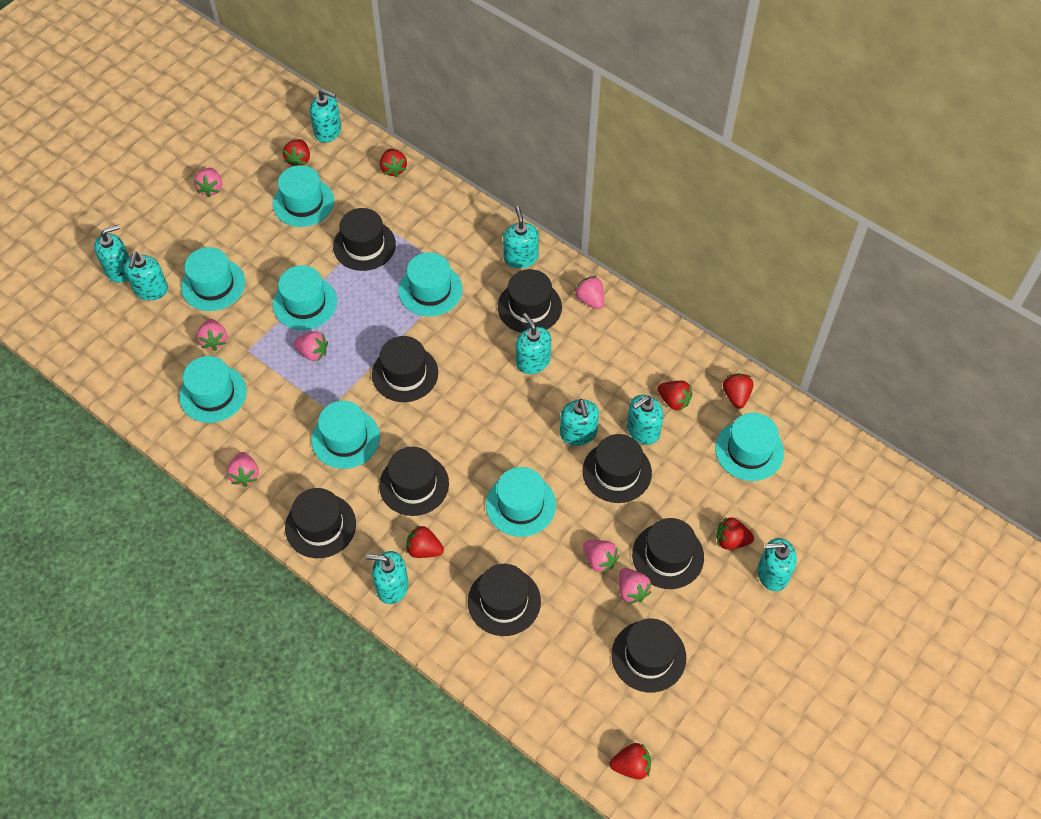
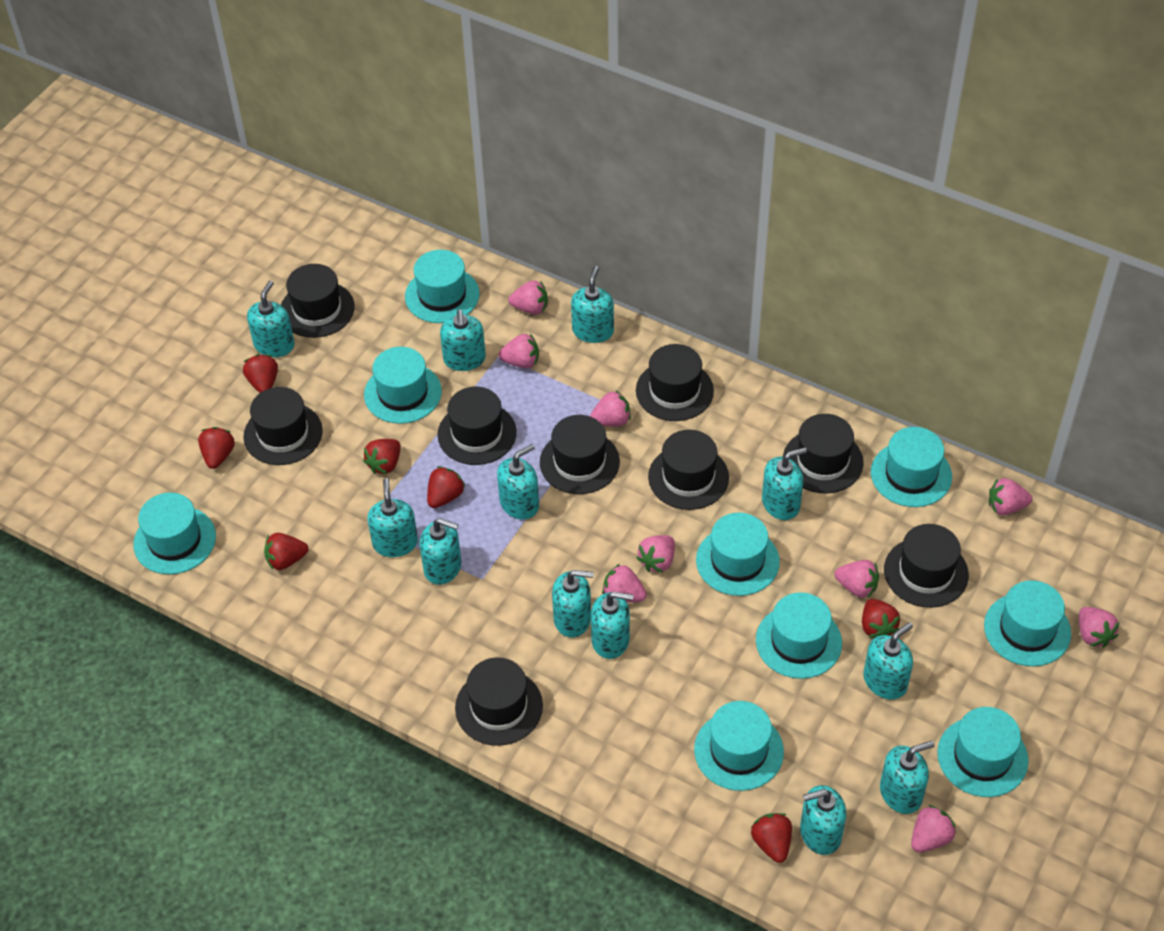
pink strawberry: 7 -> 9
turquoise hat: 8 -> 9
turquoise soap dispenser: 9 -> 12

